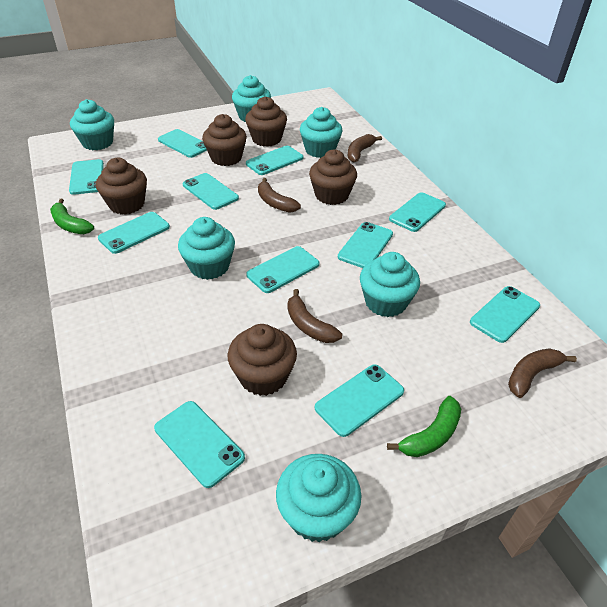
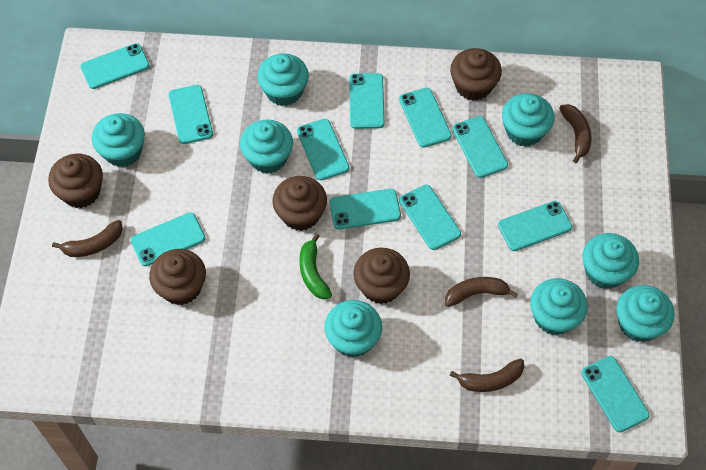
green banana: 2 -> 1
turquoise cupcake: 6 -> 8

